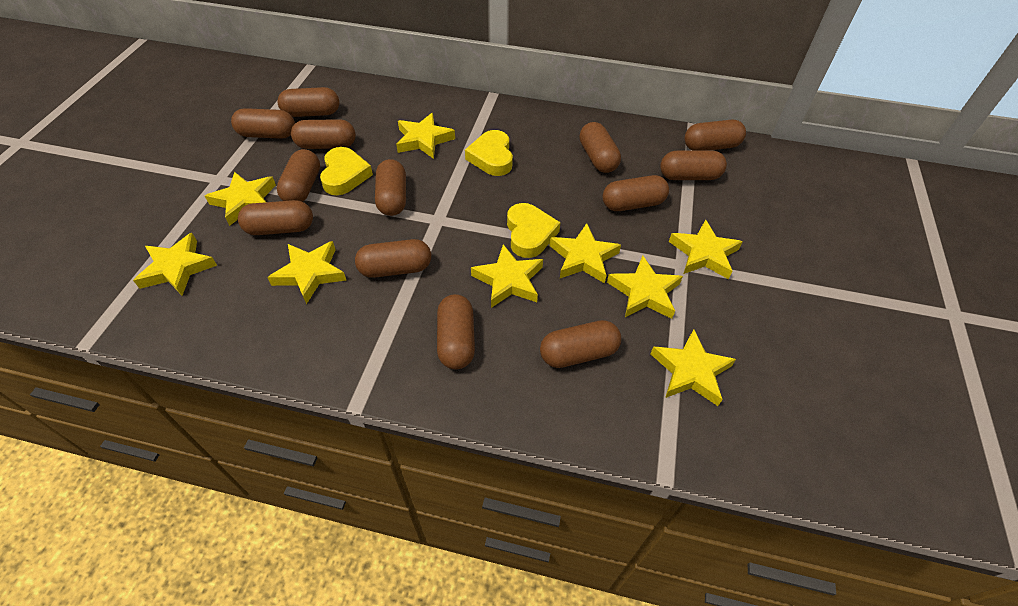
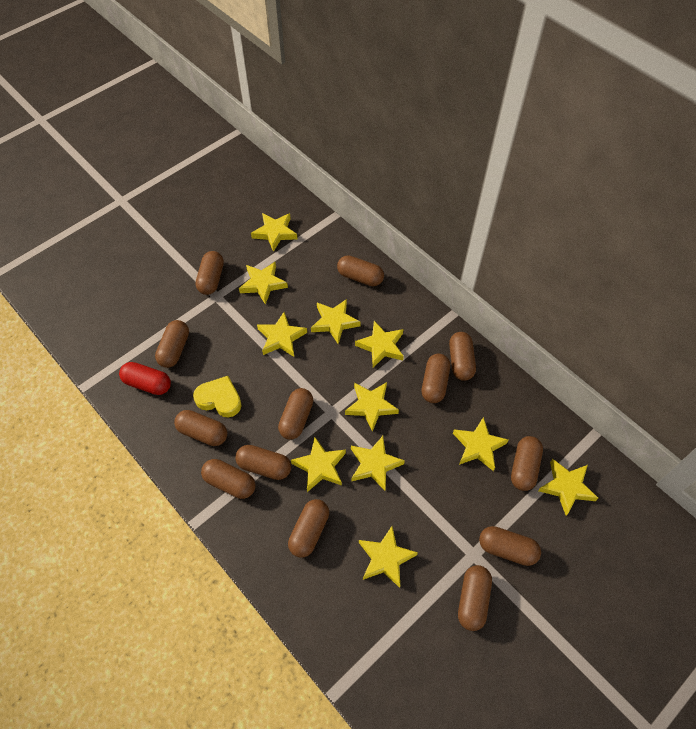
red capsule: 0 -> 1
yellow heart: 3 -> 1
yellow star: 9 -> 11

